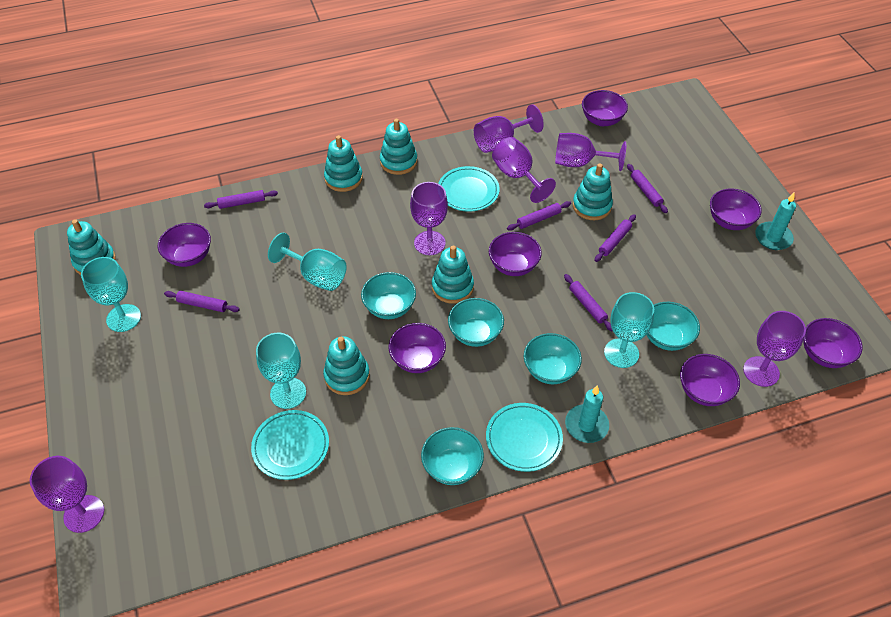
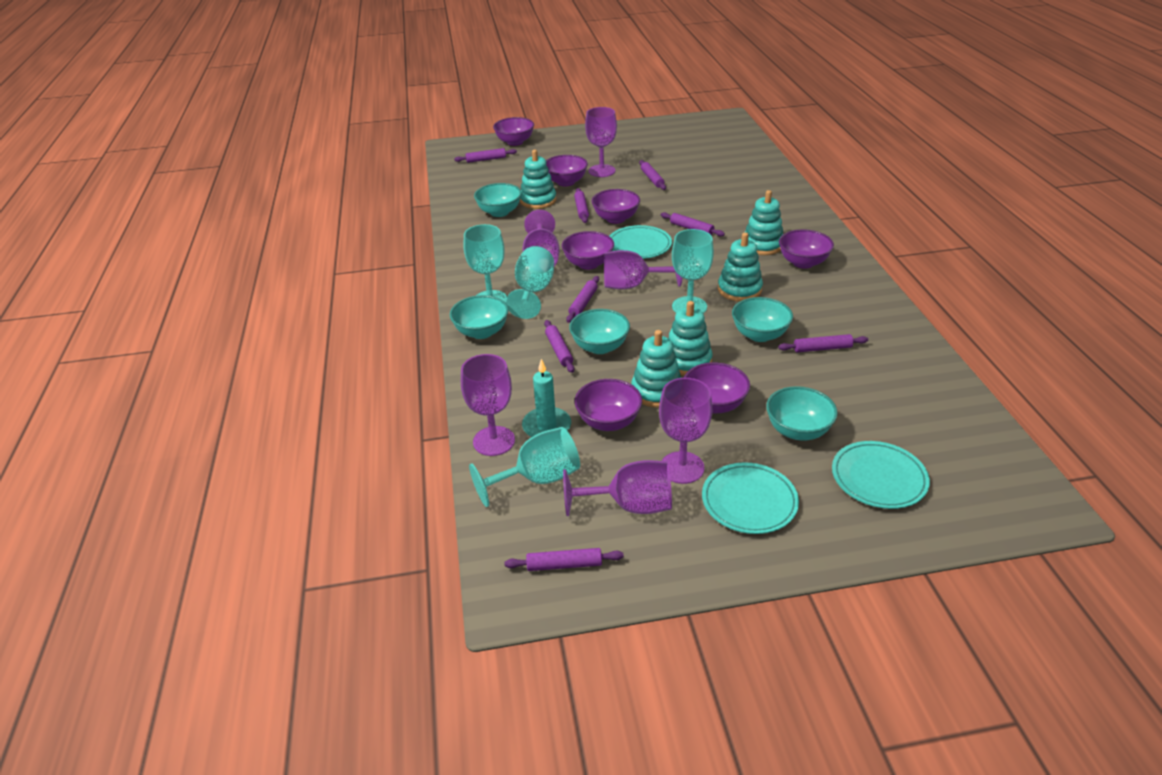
purple rolling pin: 6 -> 8
turquoise candle: 2 -> 1
turquoise stacking toy: 6 -> 5

